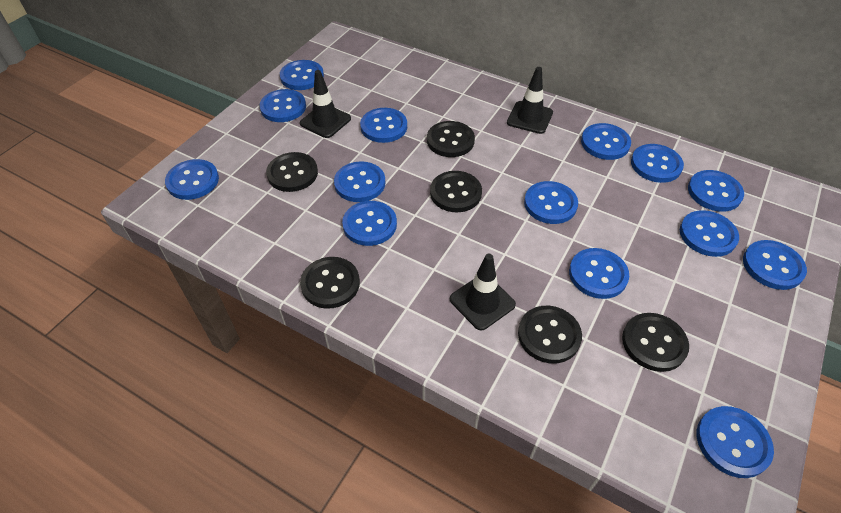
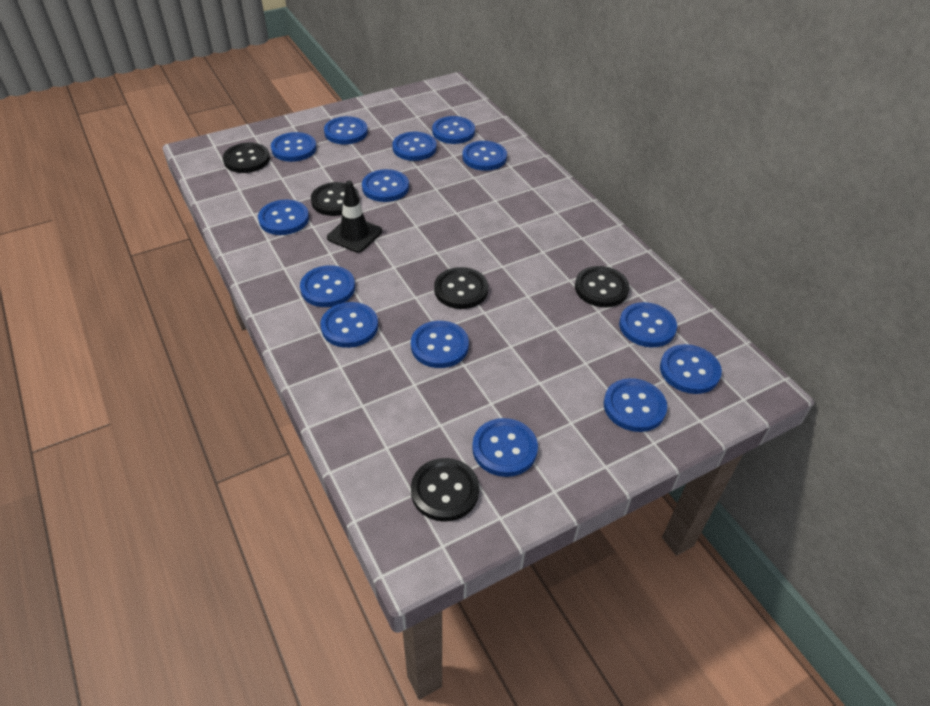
black button: 6 -> 5
black traffic cone: 3 -> 1

